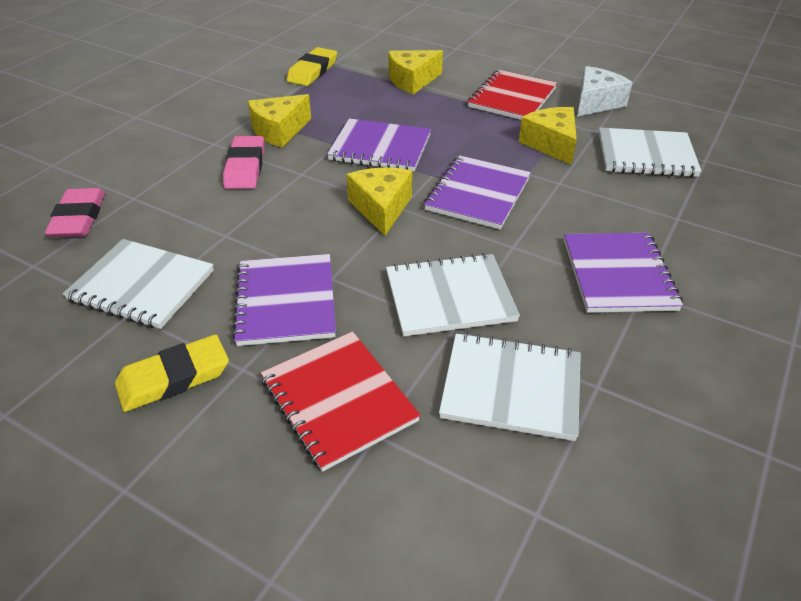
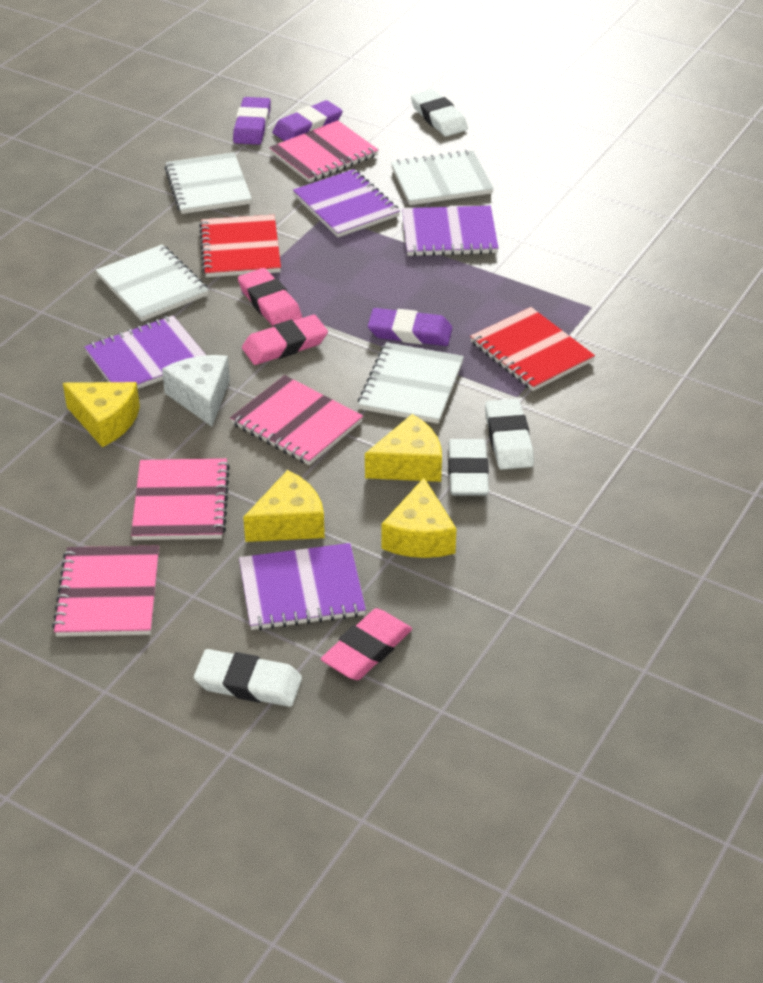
pink eraser: 2 -> 3
pink notebook: 0 -> 4
purple eraser: 0 -> 3
white eraser: 0 -> 4
yellow eraser: 2 -> 0

